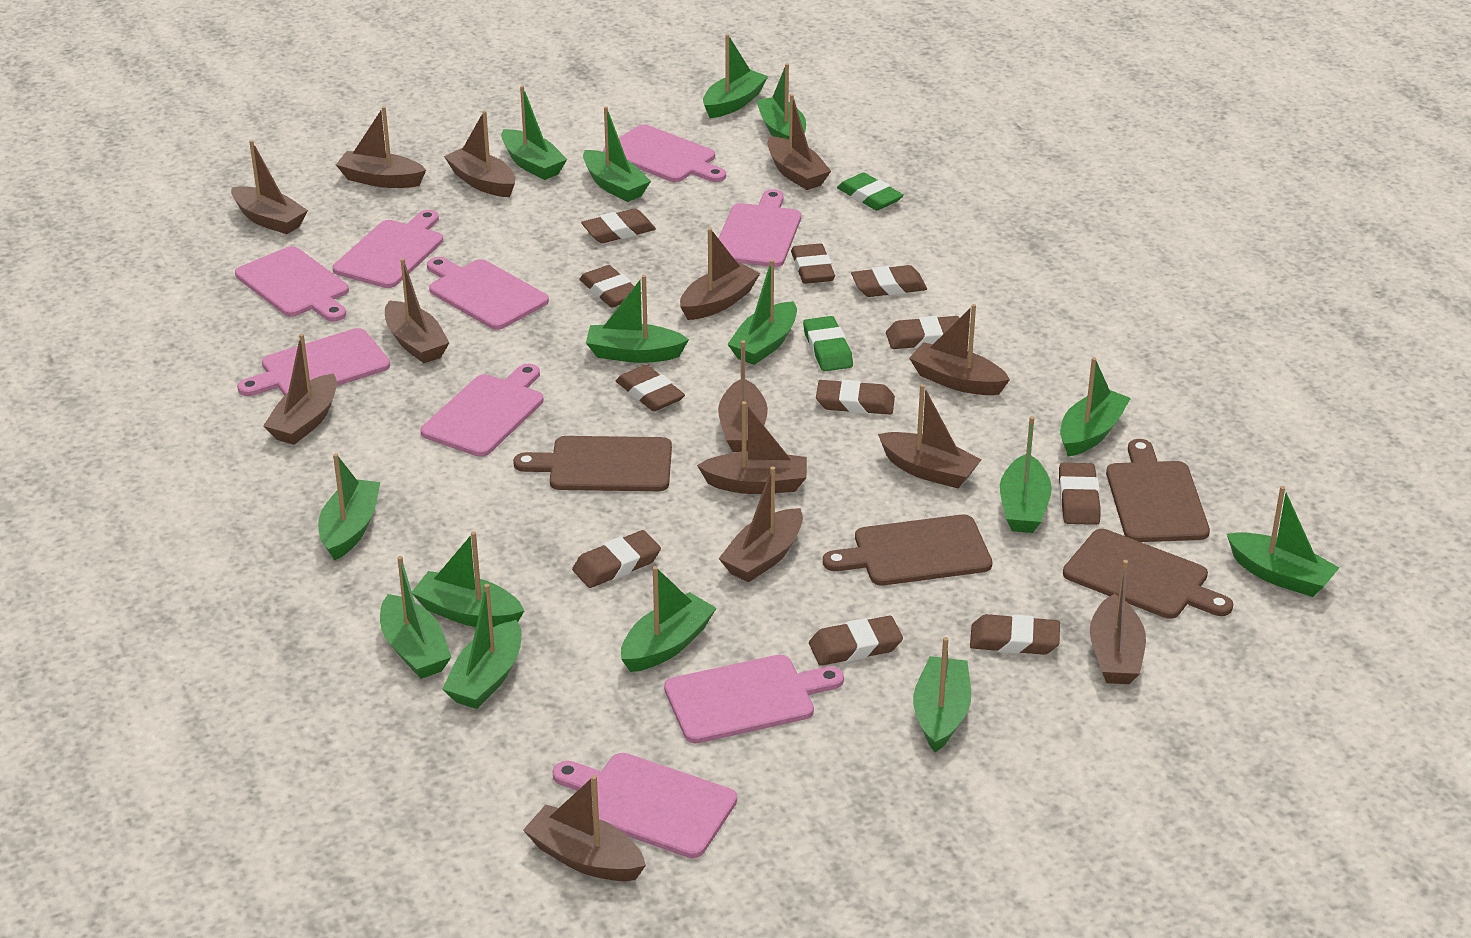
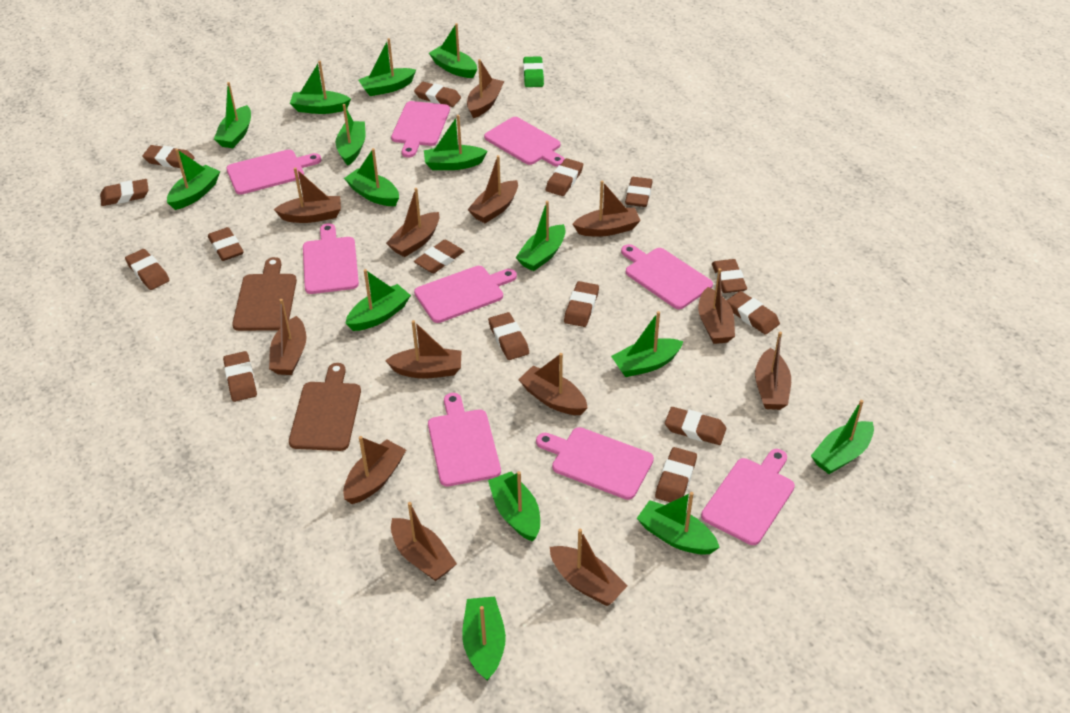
brown boat: 14 -> 13
brown cutting board: 4 -> 2
brown eraser: 11 -> 15
green eraser: 2 -> 1

